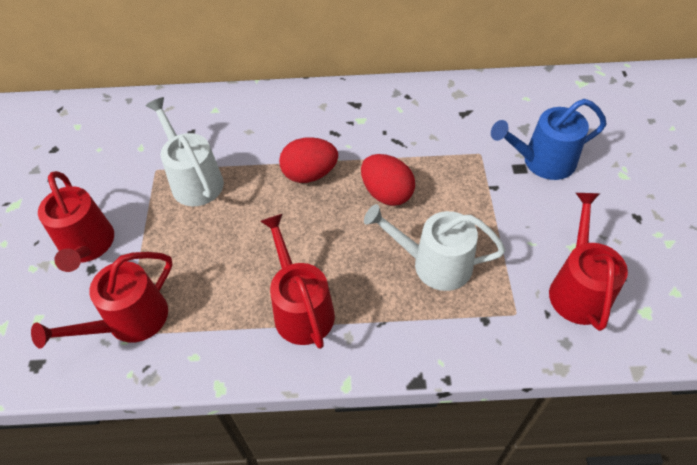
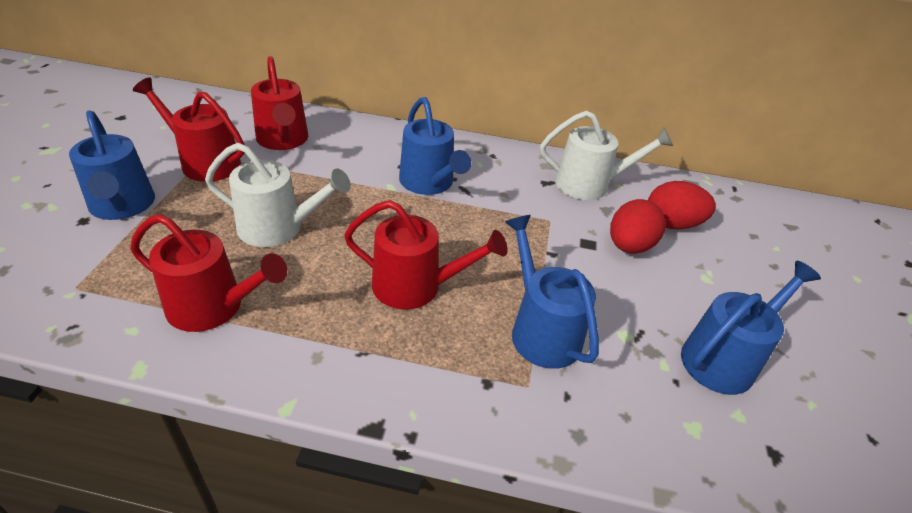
blue watering can: 1 -> 4

